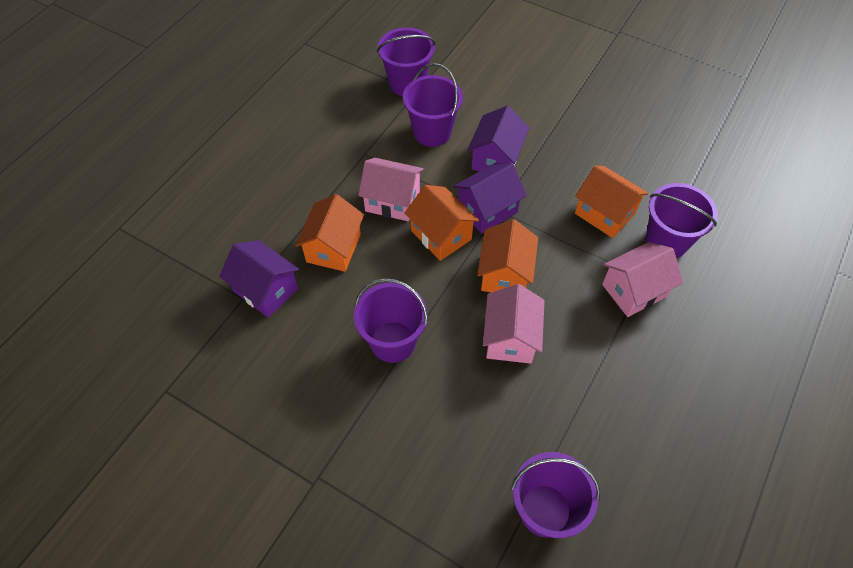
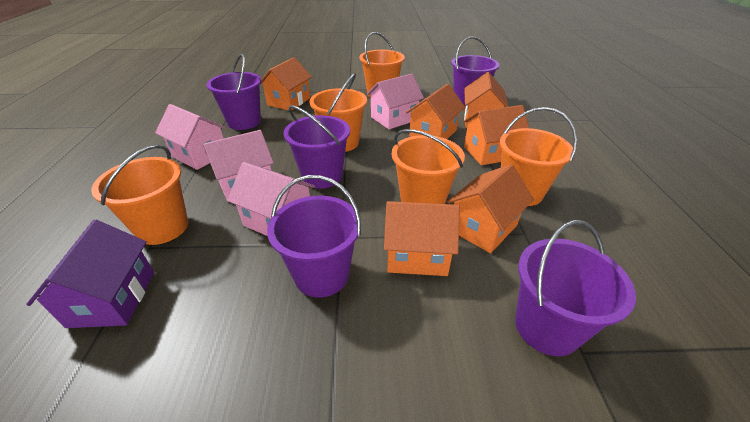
orange bucket: 0 -> 5
orange house: 4 -> 6
pink house: 3 -> 4
purple house: 3 -> 1

